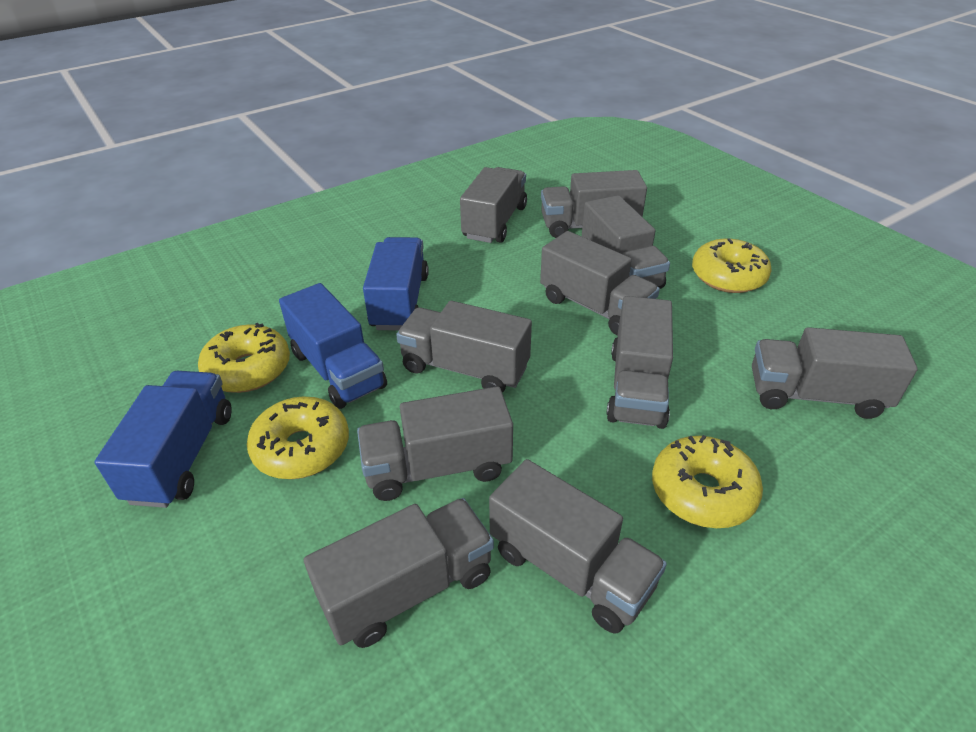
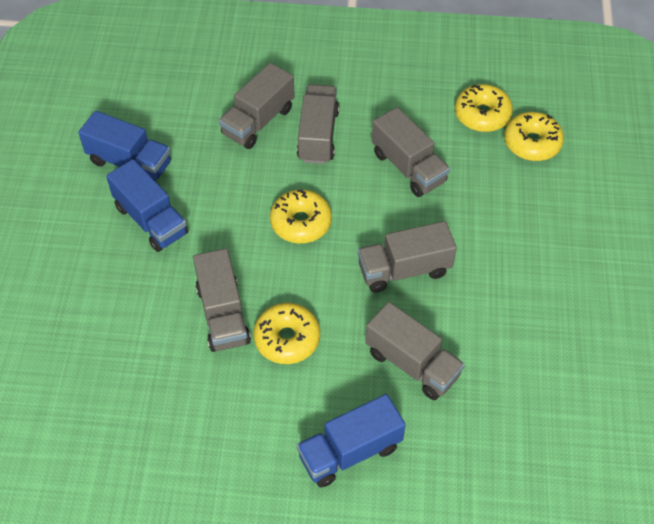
grey truck: 10 -> 6

